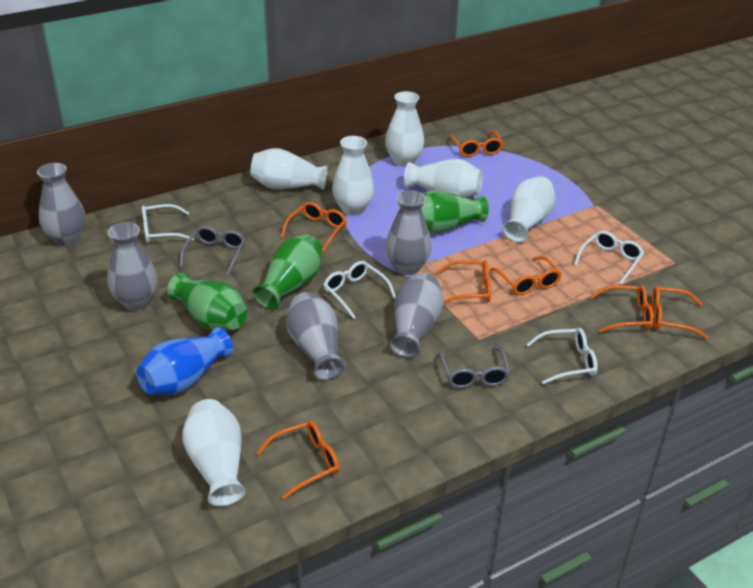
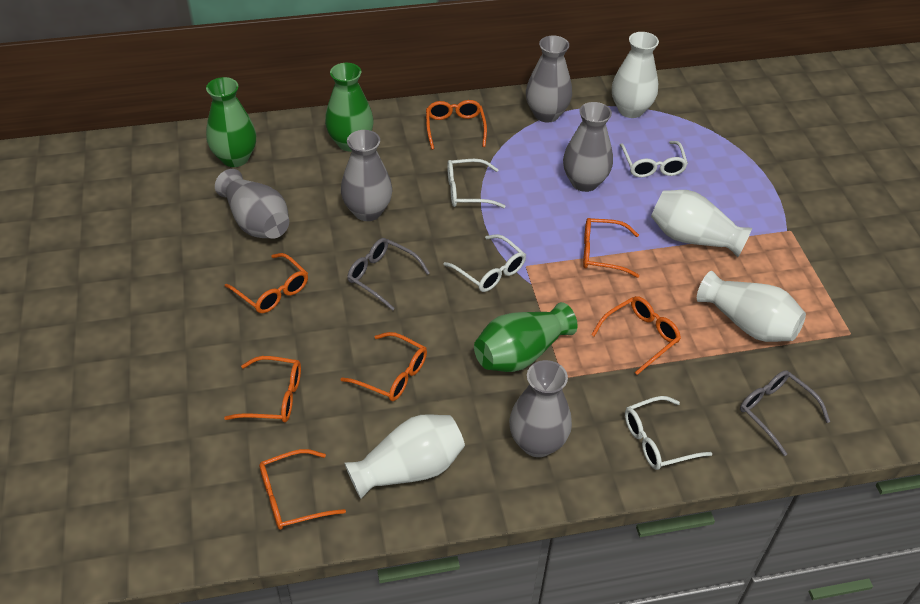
blue vase: 1 -> 0
white vase: 6 -> 4

